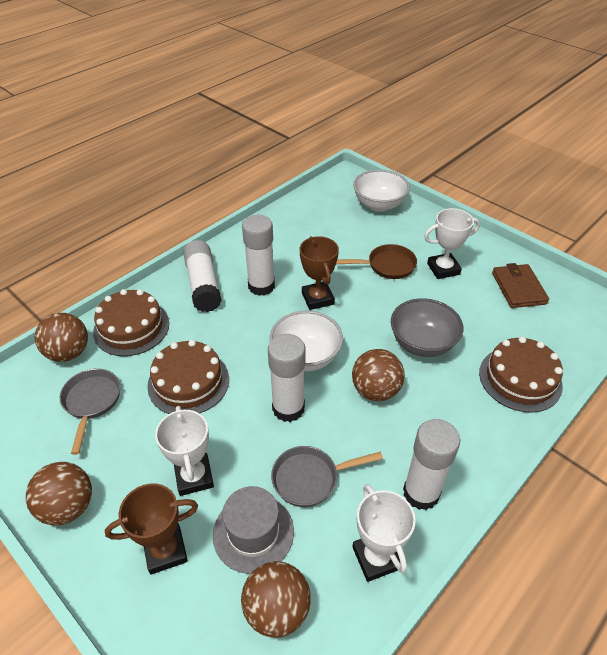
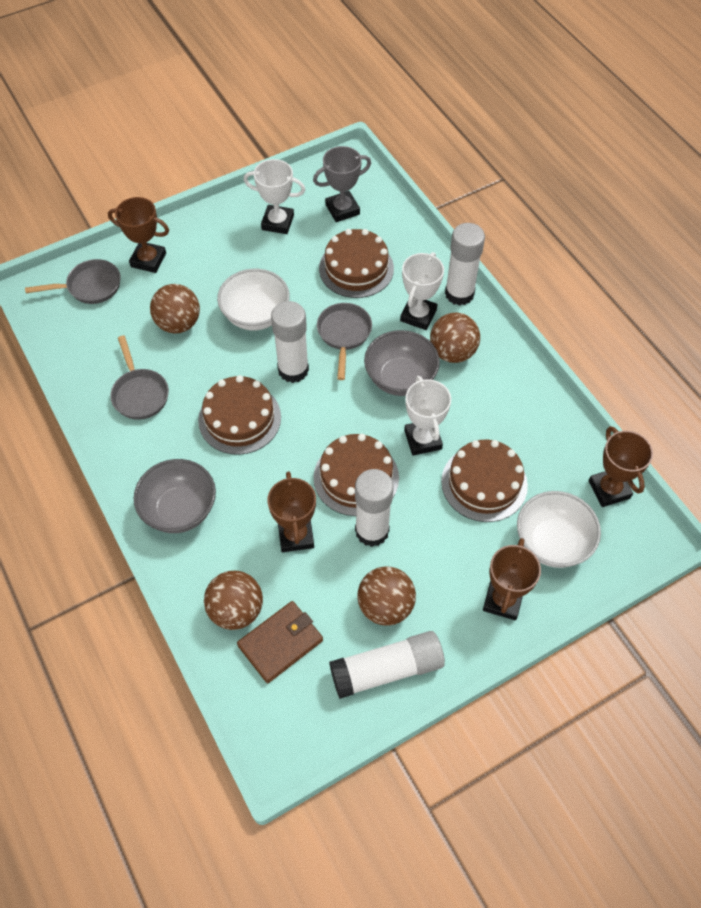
brown cake: 3 -> 4
brown pan: 1 -> 0
brown trophy: 2 -> 4
grey bowl: 1 -> 2
grey hat: 1 -> 0
grey pan: 2 -> 3
grey trophy: 0 -> 1

